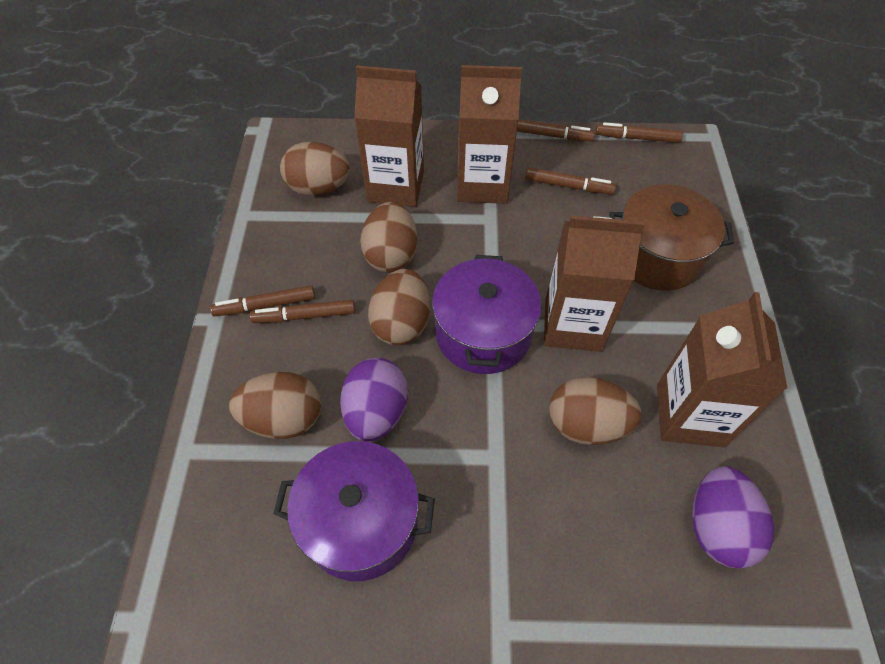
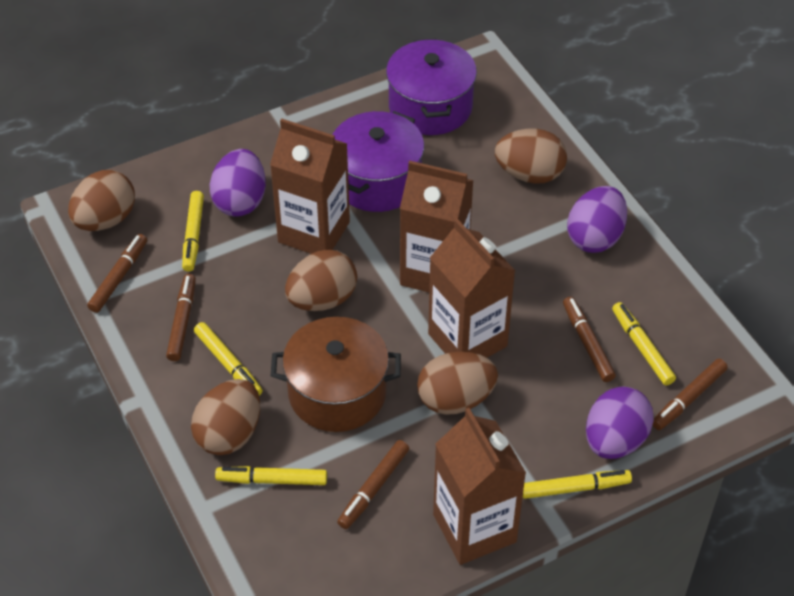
purple egg: 2 -> 3
yellow marker: 0 -> 5

